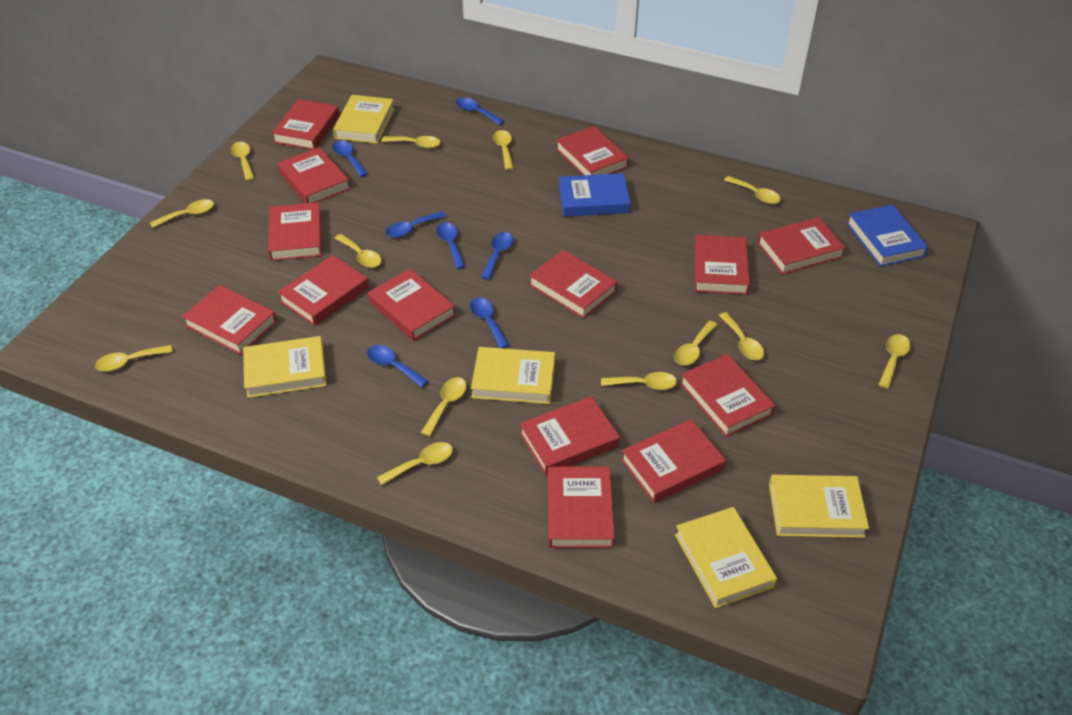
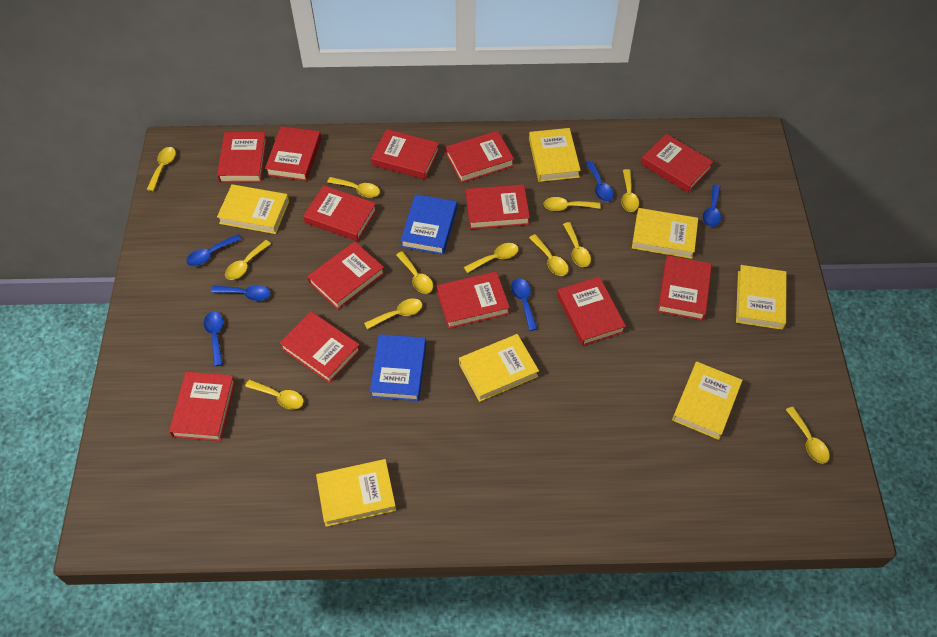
blue spoon: 7 -> 6
red book: 14 -> 13
yellow book: 5 -> 7
yellow spoon: 13 -> 12

